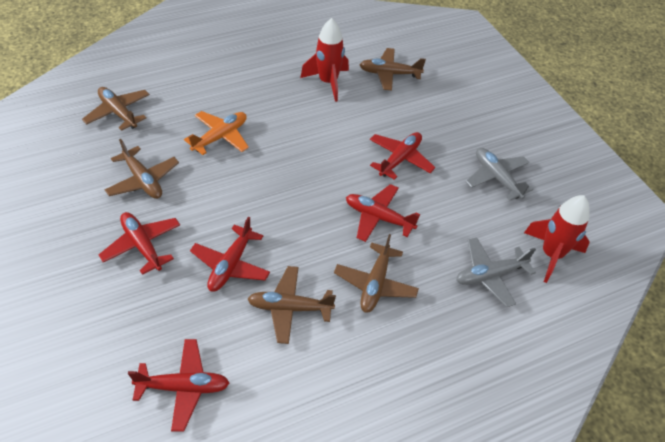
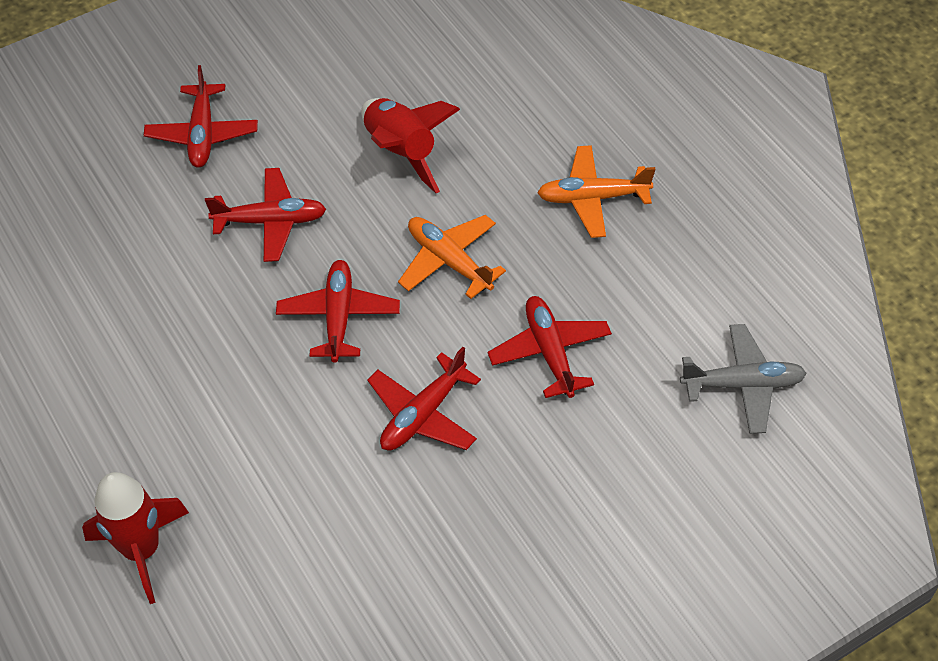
brown plane: 5 -> 0
grey plane: 2 -> 1
orange plane: 1 -> 2

